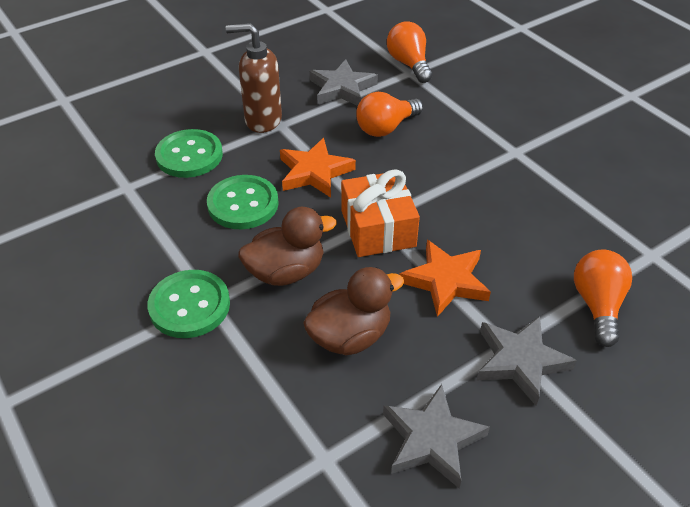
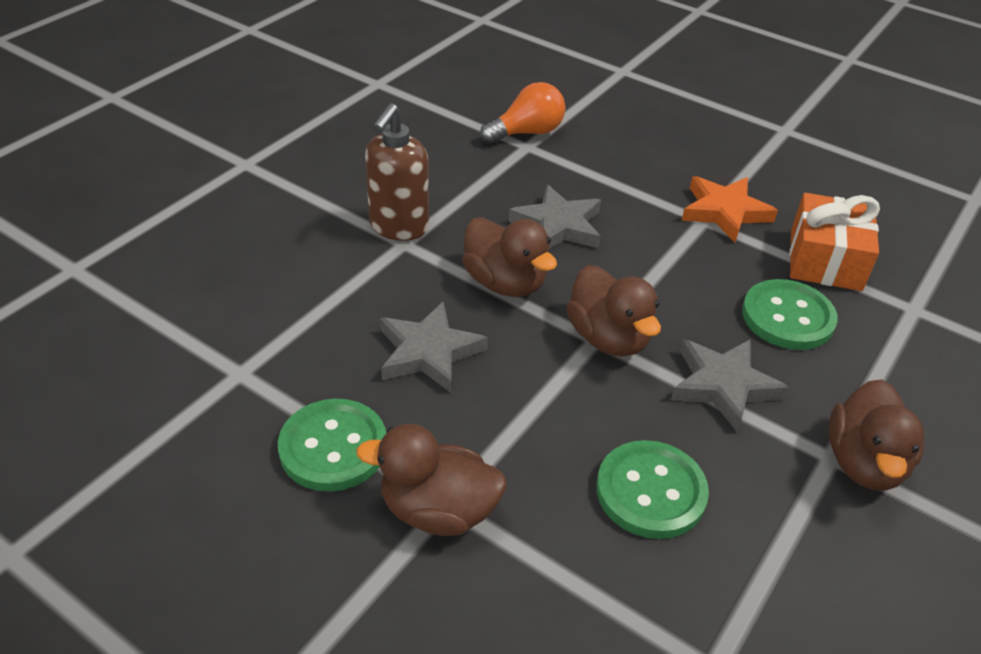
brown duck: 2 -> 4
orange light bulb: 3 -> 1
orange star: 2 -> 1

